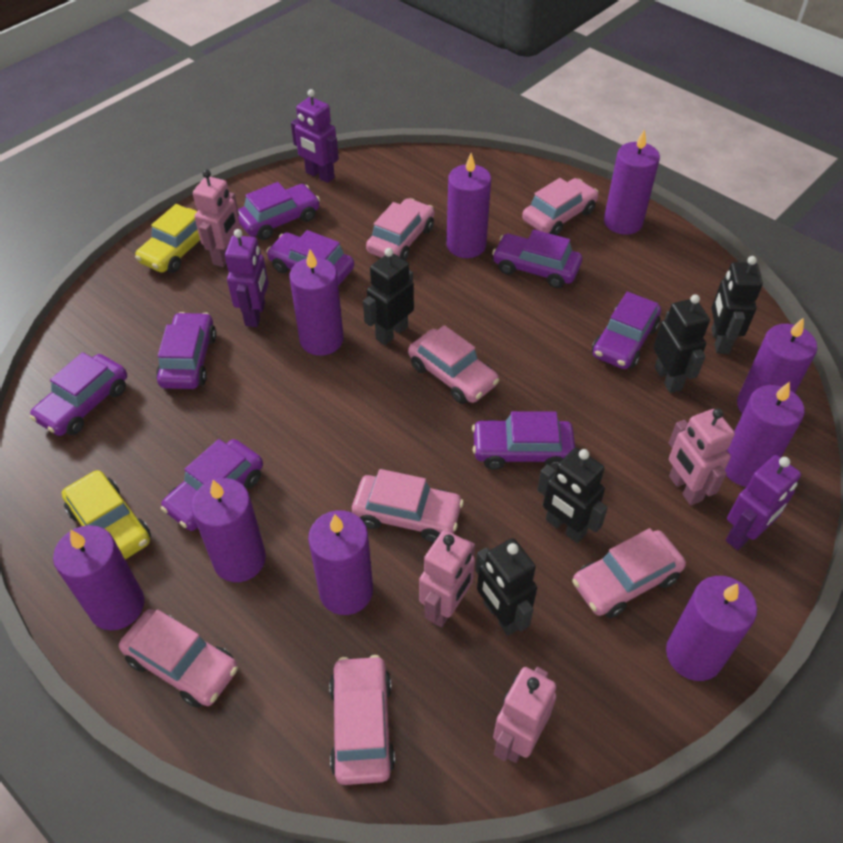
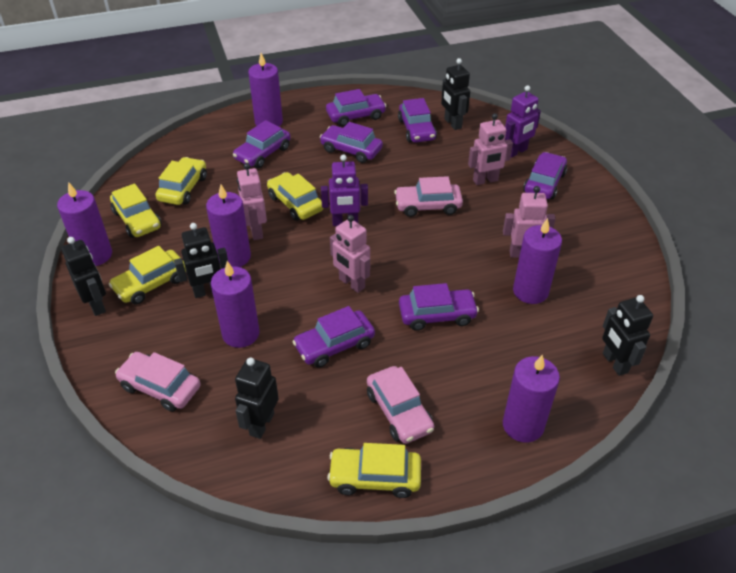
pink car: 7 -> 3
purple candle: 9 -> 6
purple car: 8 -> 7
purple robot: 3 -> 2
yellow car: 2 -> 5

